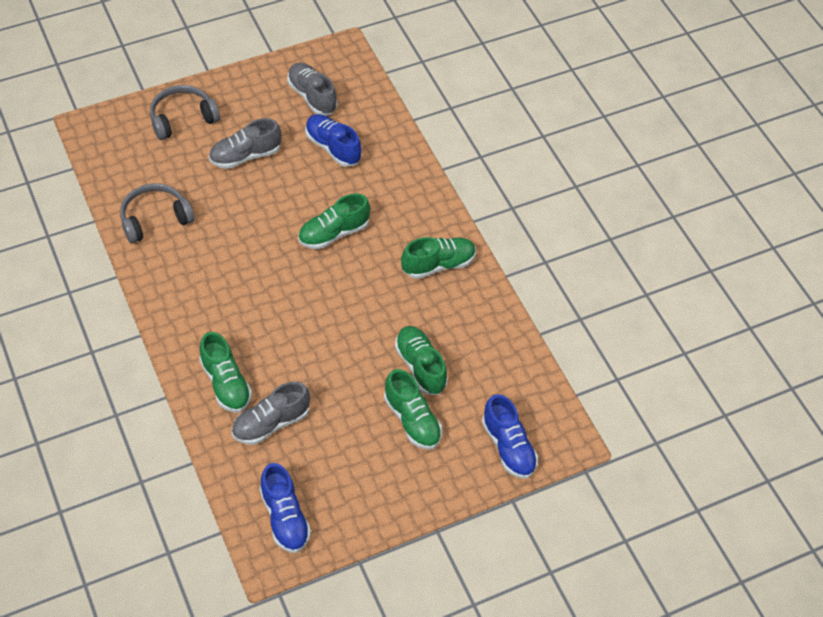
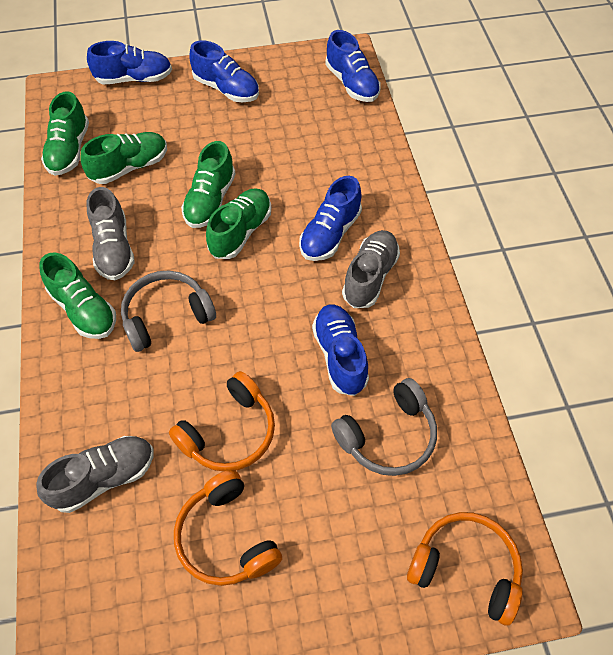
blue shoe: 3 -> 5
orange headphones: 0 -> 3

